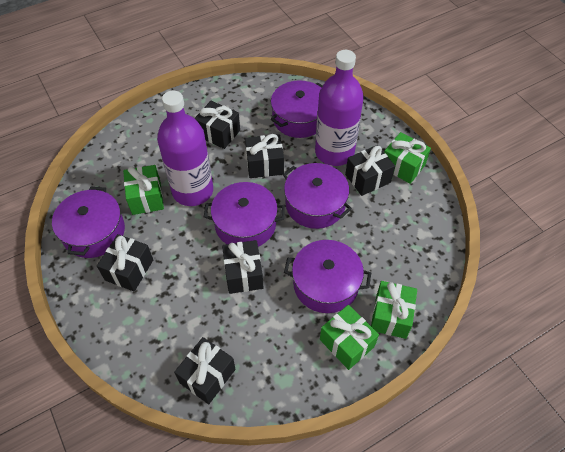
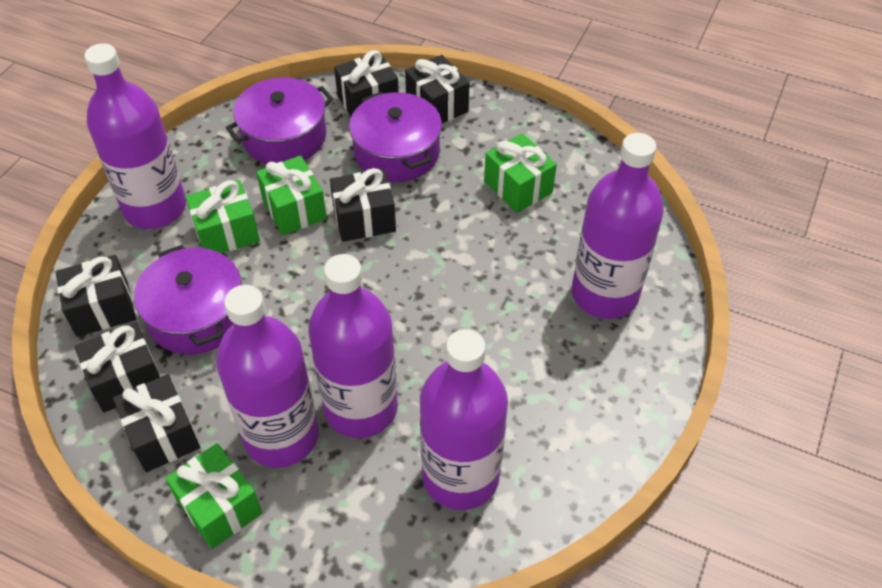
purple bottle: 2 -> 5
purple pot: 5 -> 3

